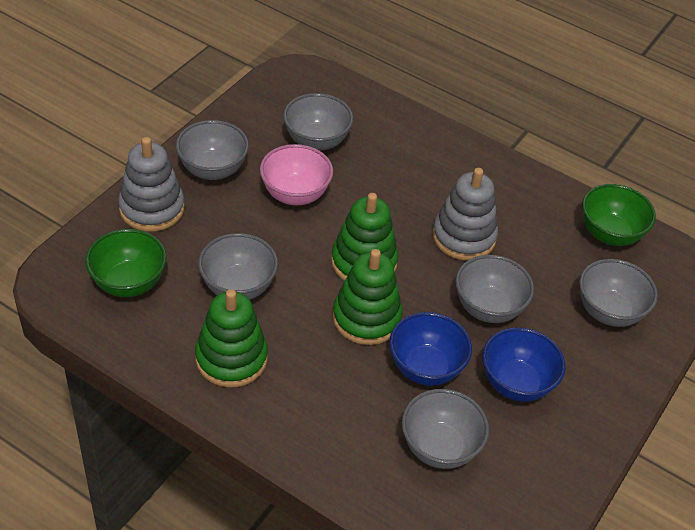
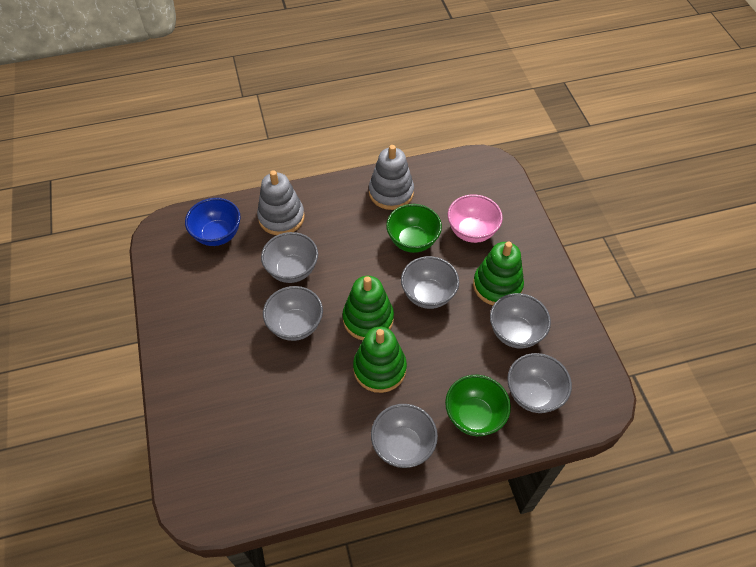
blue bowl: 2 -> 1

